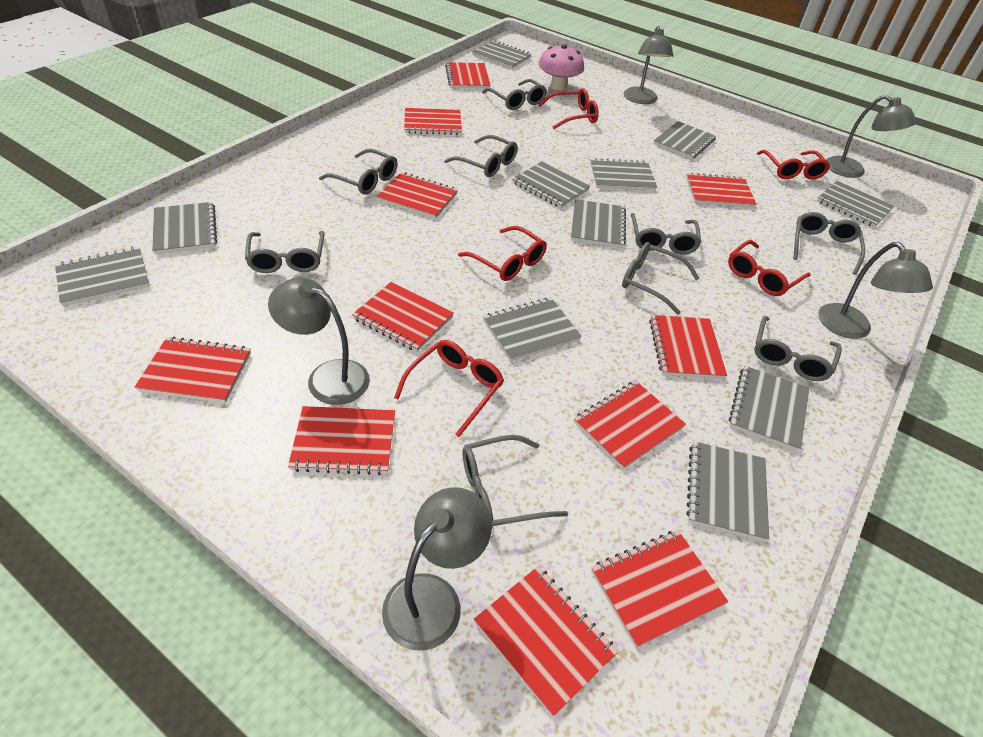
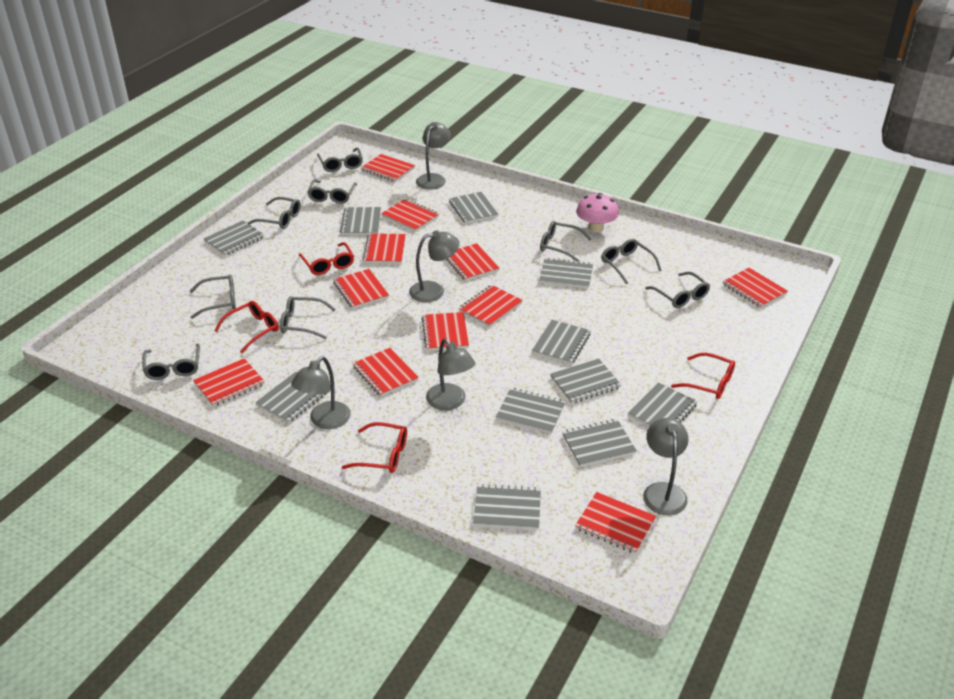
red glasses: 5 -> 4

